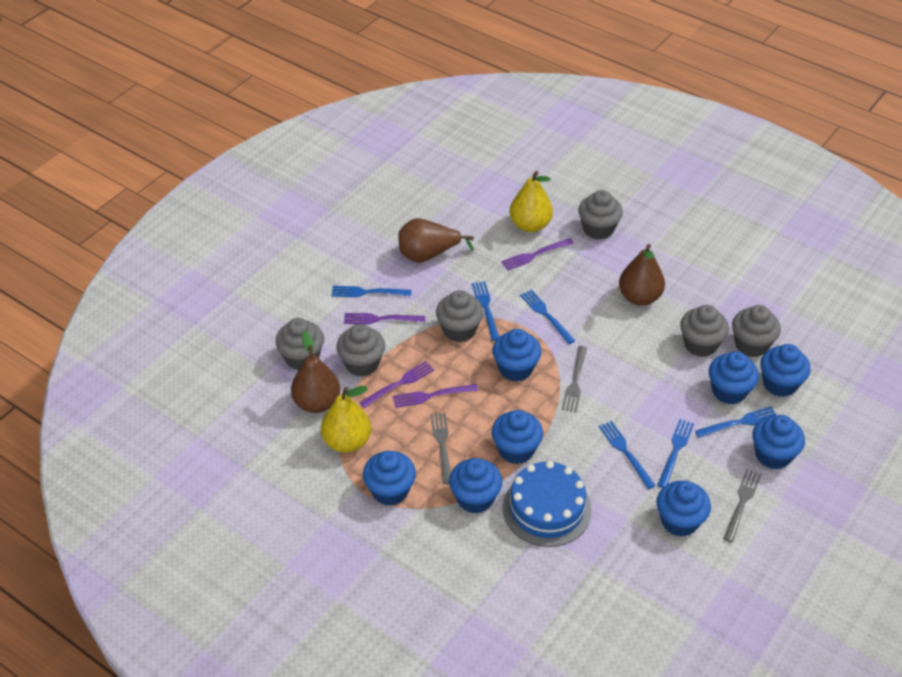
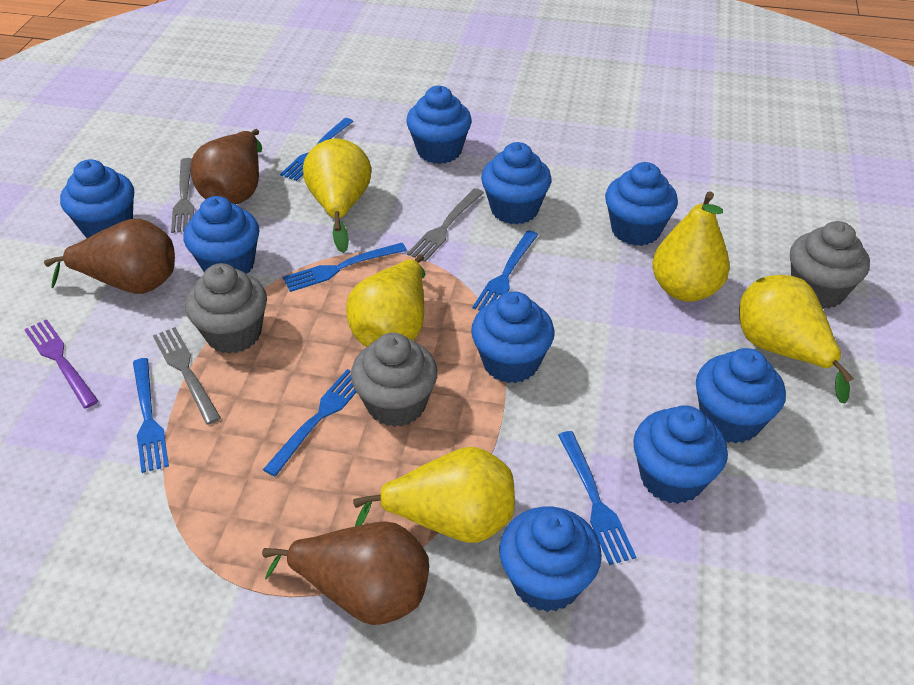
blue cake: 1 -> 0
blue cupcake: 8 -> 9
grey cupcake: 6 -> 3
purple fork: 4 -> 1
yellow pear: 2 -> 5

